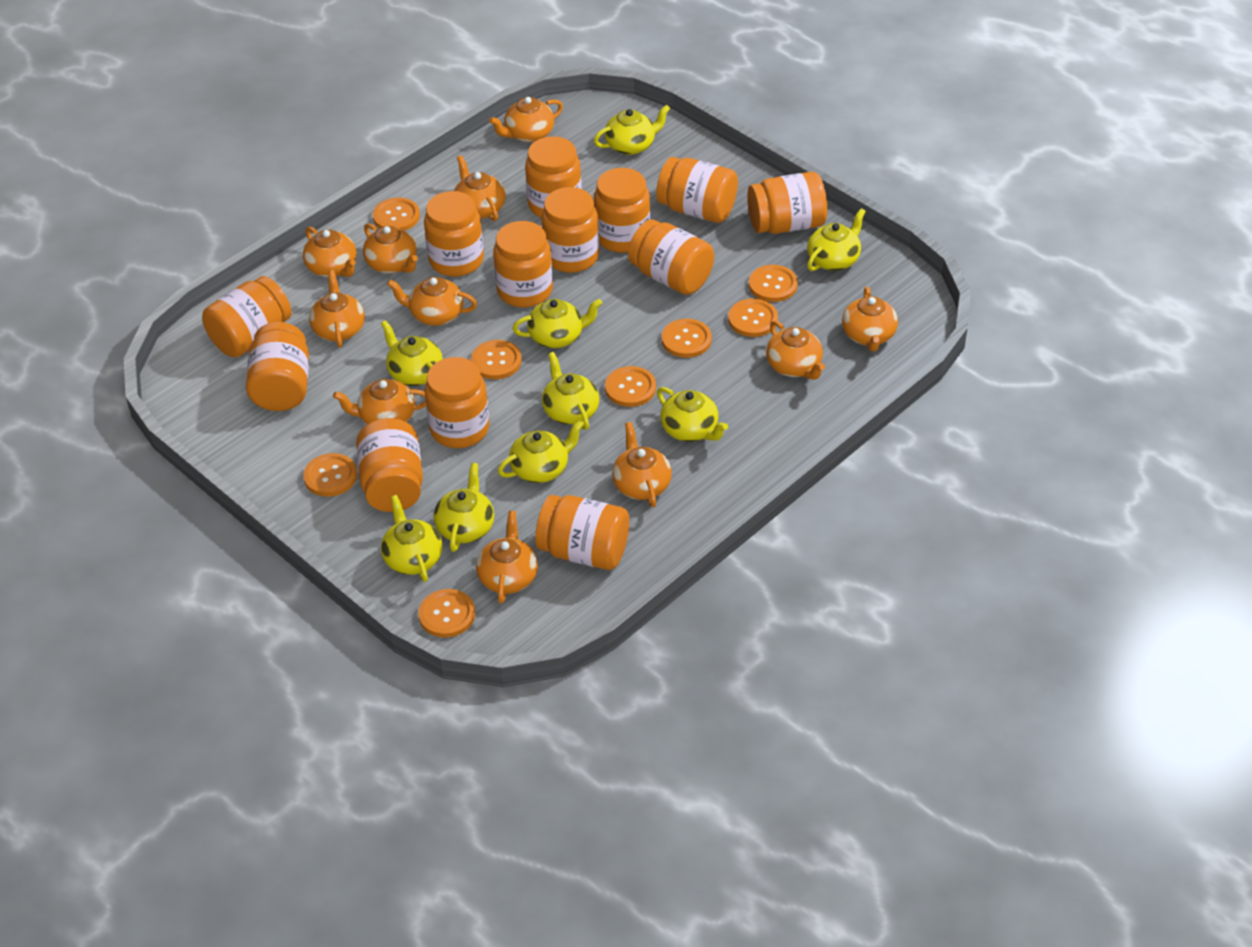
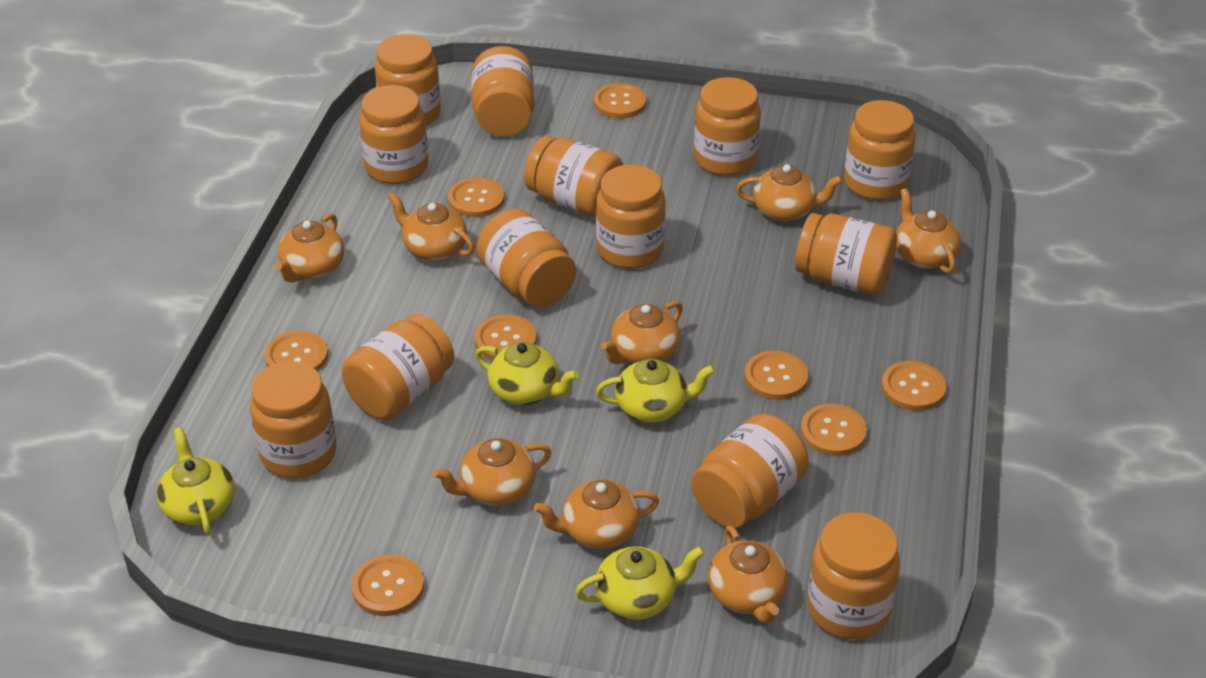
orange teapot: 11 -> 8
yellow teapot: 9 -> 4

